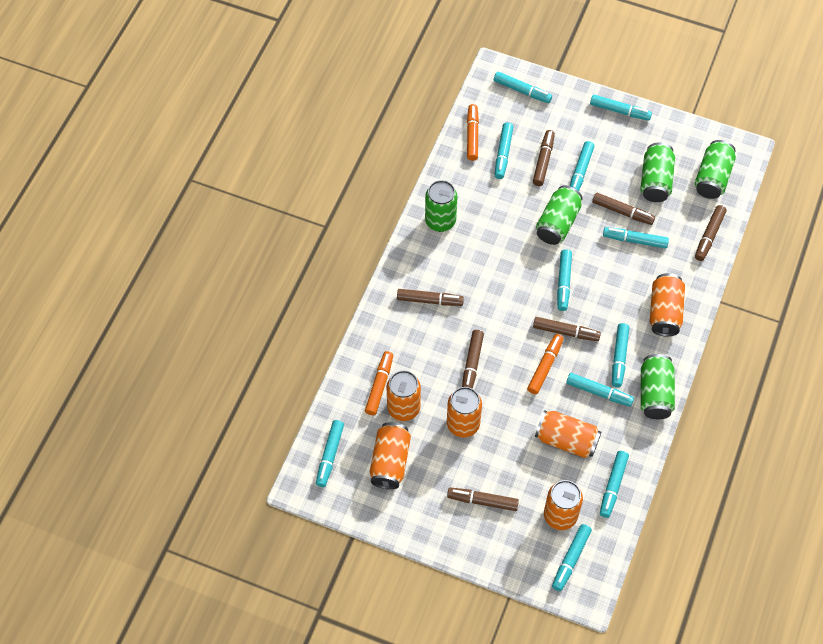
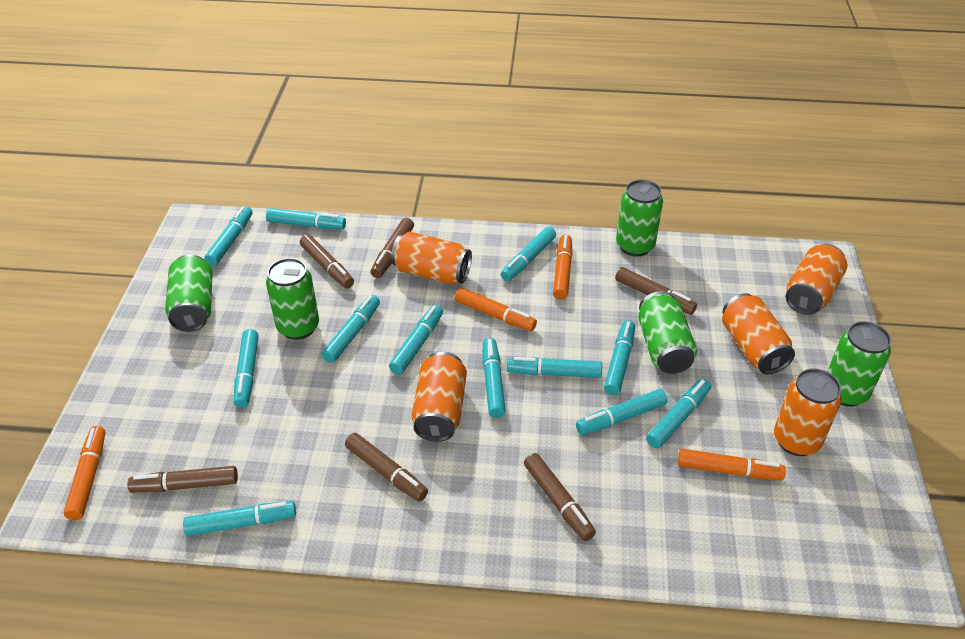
brown marker: 7 -> 6
orange can: 6 -> 5
orange marker: 3 -> 4
turquoise marker: 11 -> 12

